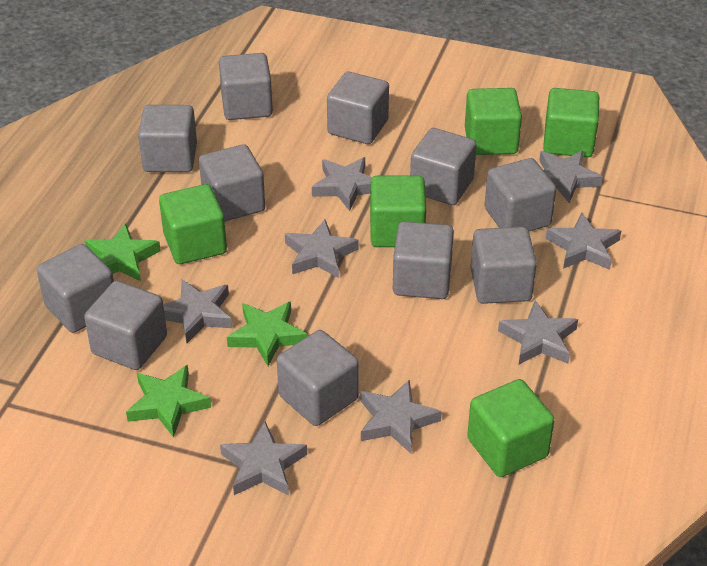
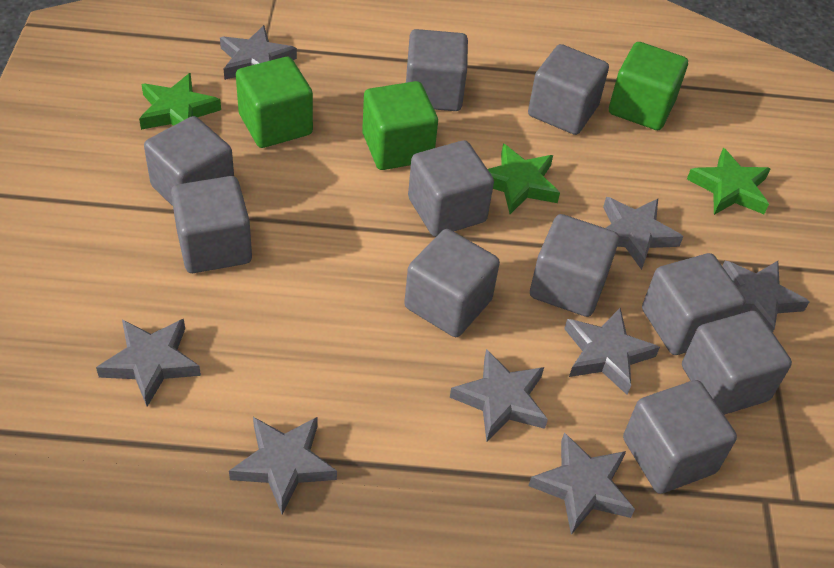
green cube: 5 -> 3
grey cube: 11 -> 10

